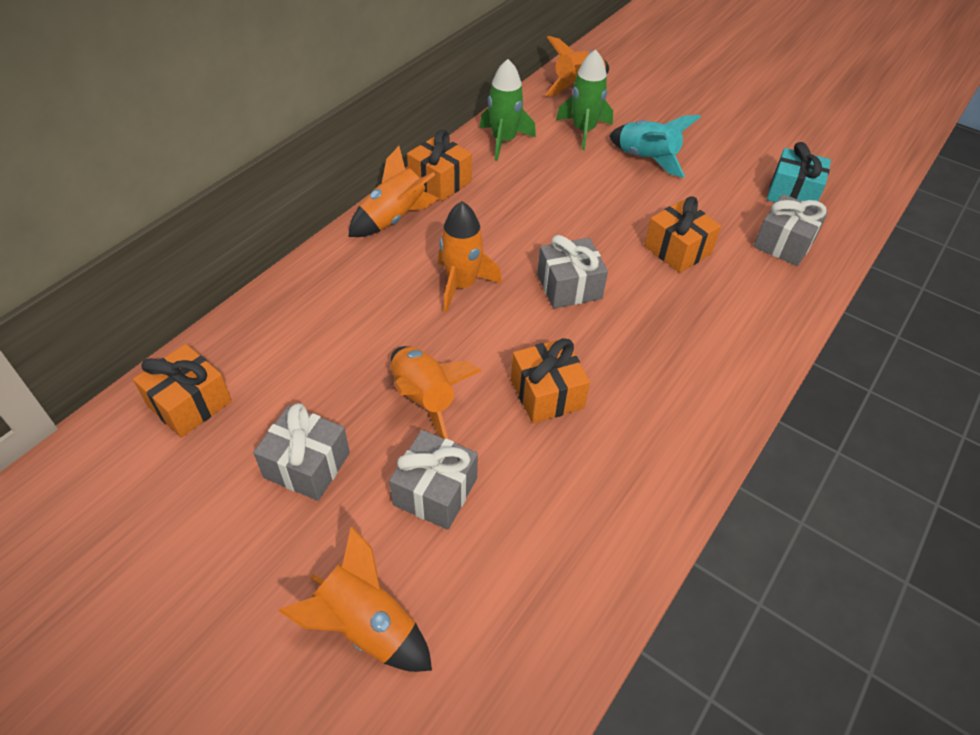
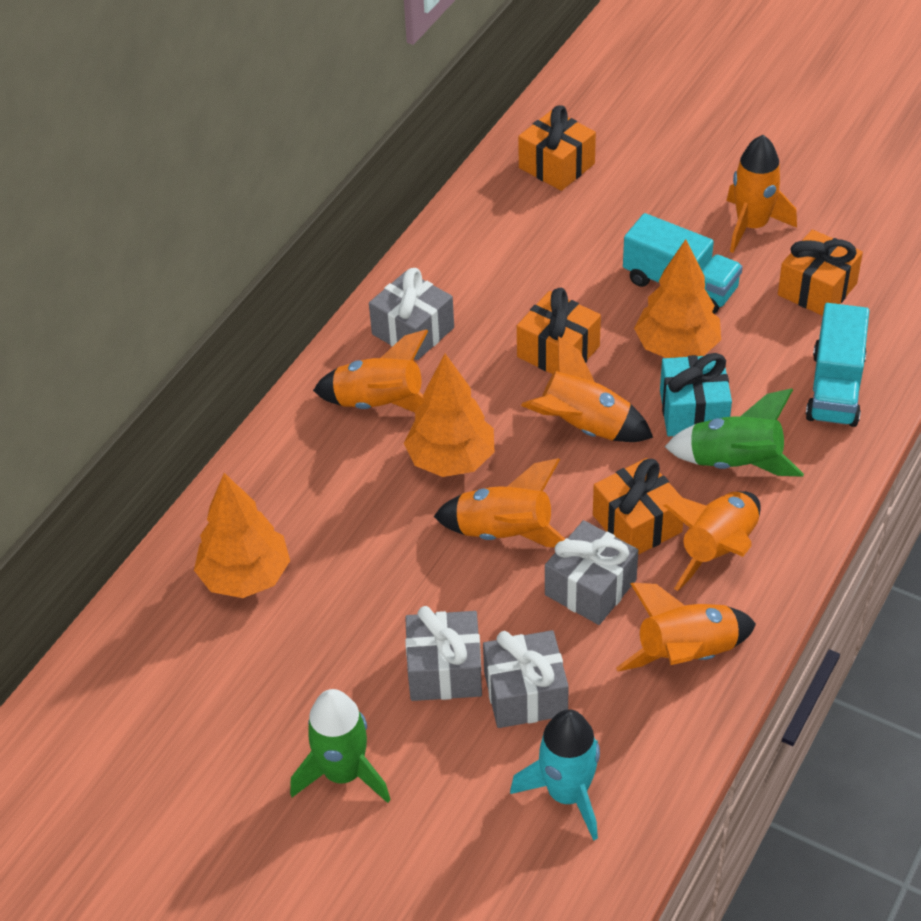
orange rocket: 5 -> 6
orange tree: 0 -> 3
turquoise truck: 0 -> 2

